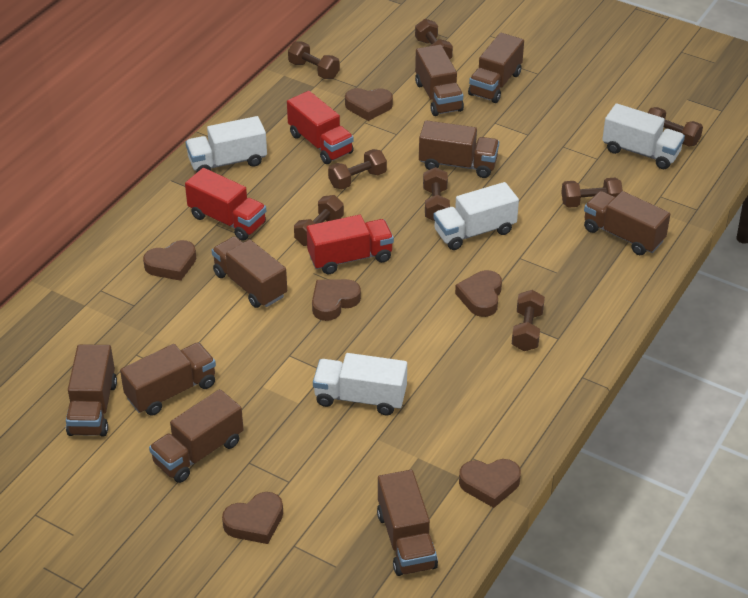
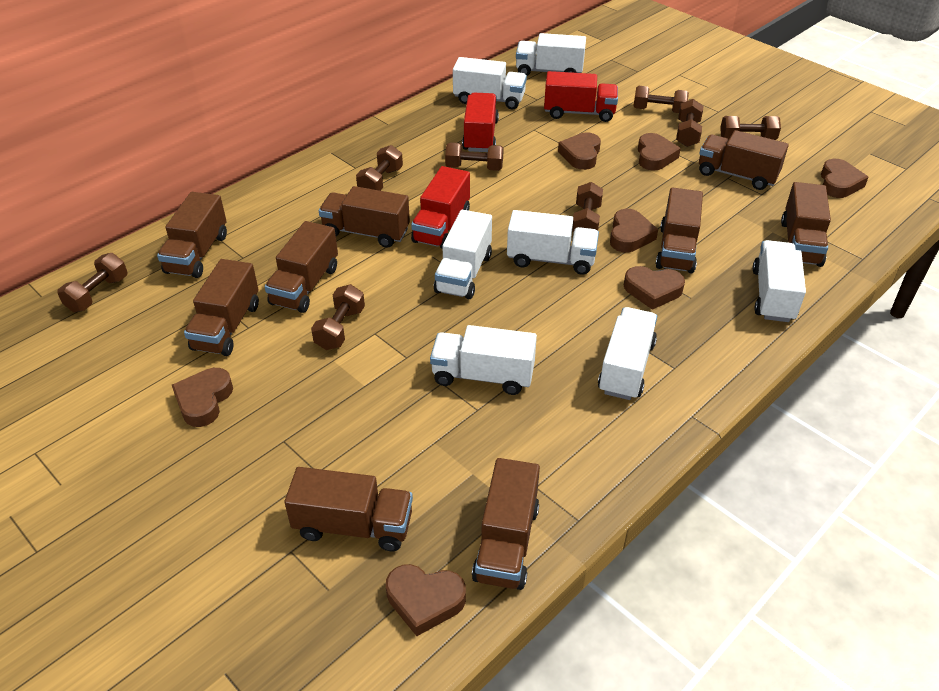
brown heart: 6 -> 7
white truck: 4 -> 7

